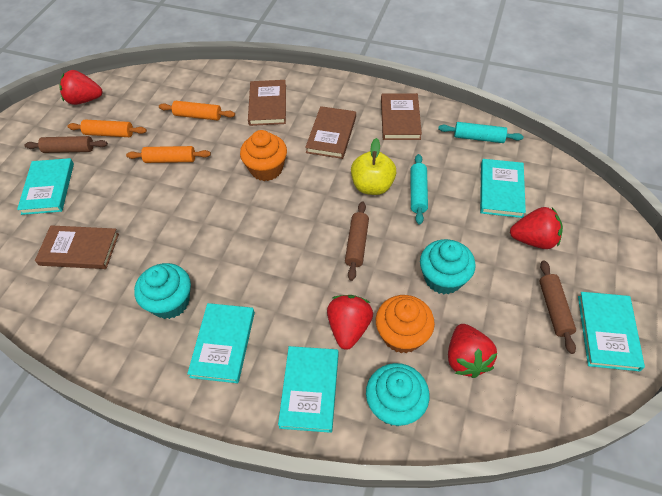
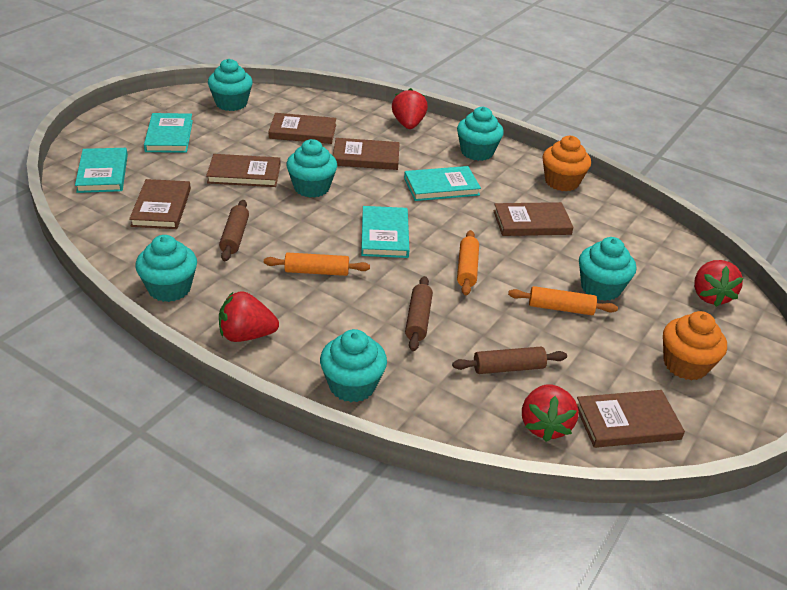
brown book: 4 -> 6
turquoise book: 5 -> 4
turquoise cupcake: 3 -> 6
turquoise rolling pin: 2 -> 0
yellow apple: 1 -> 0

